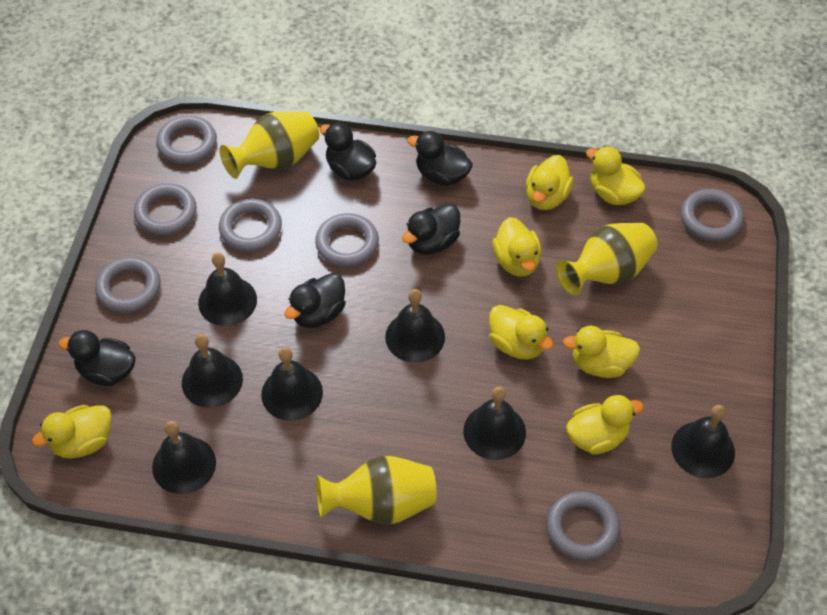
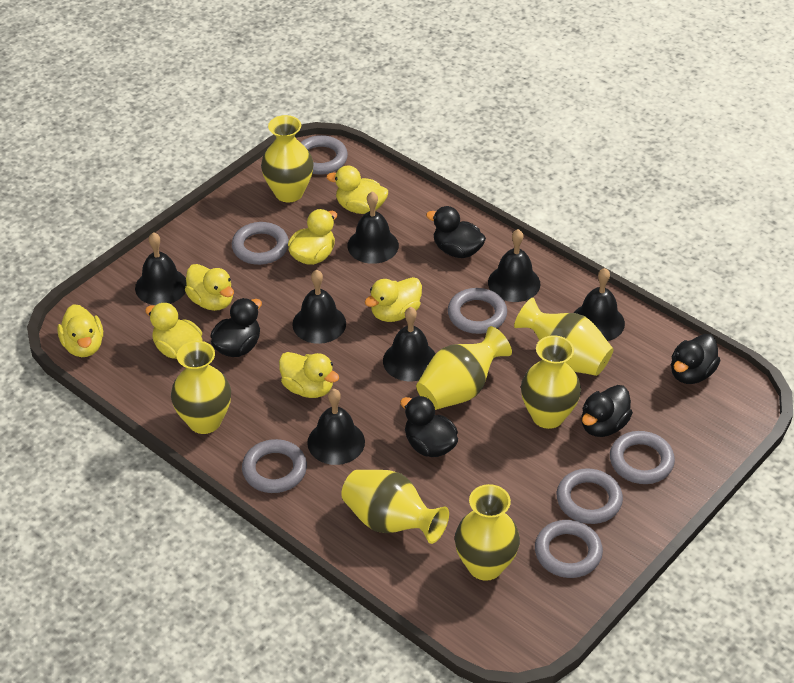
yellow vase: 3 -> 7

